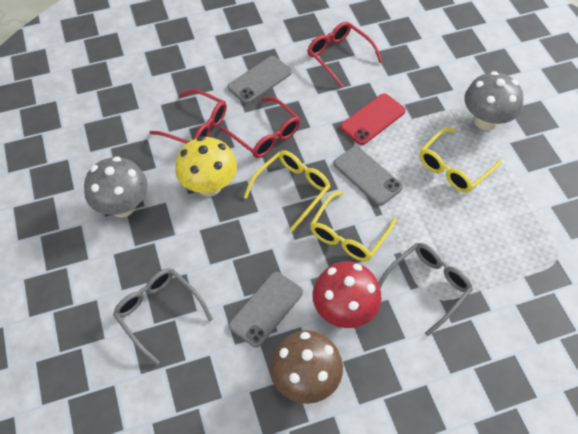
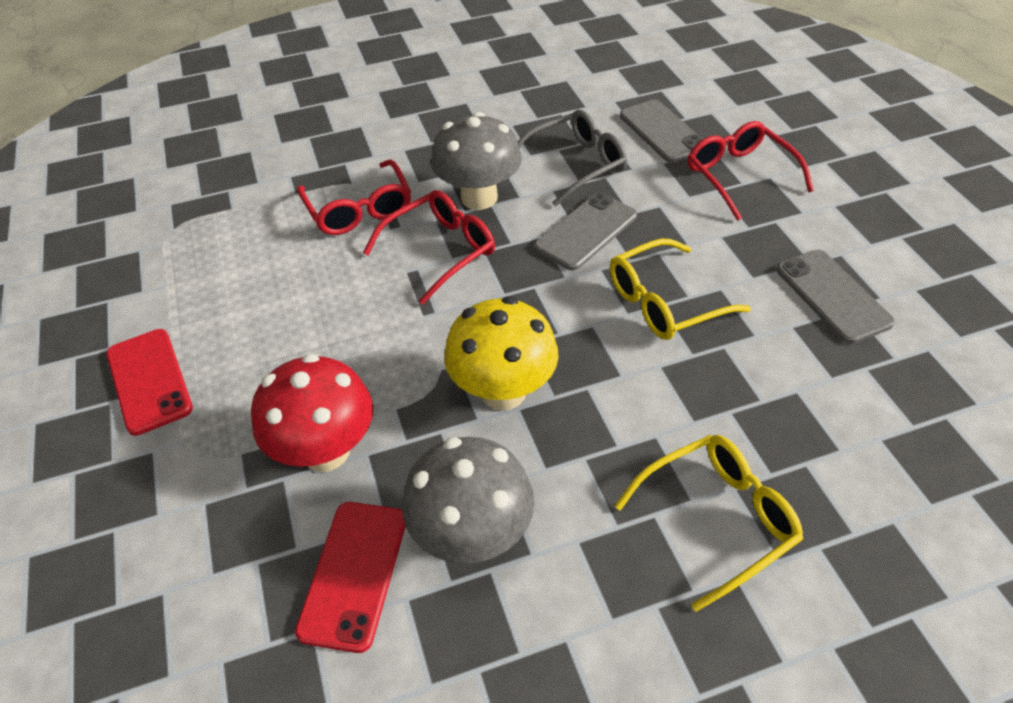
brown mushroom: 1 -> 0
grey glasses: 2 -> 1
red phone: 1 -> 2
yellow glasses: 3 -> 2

